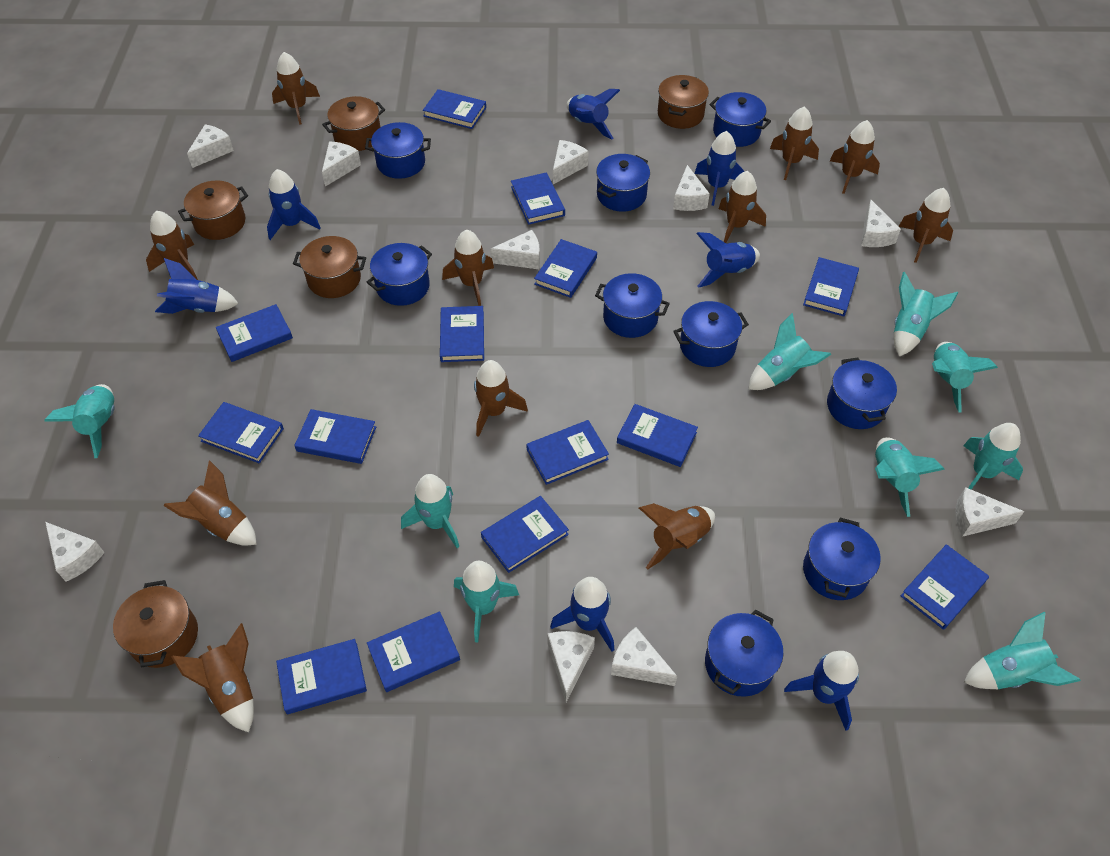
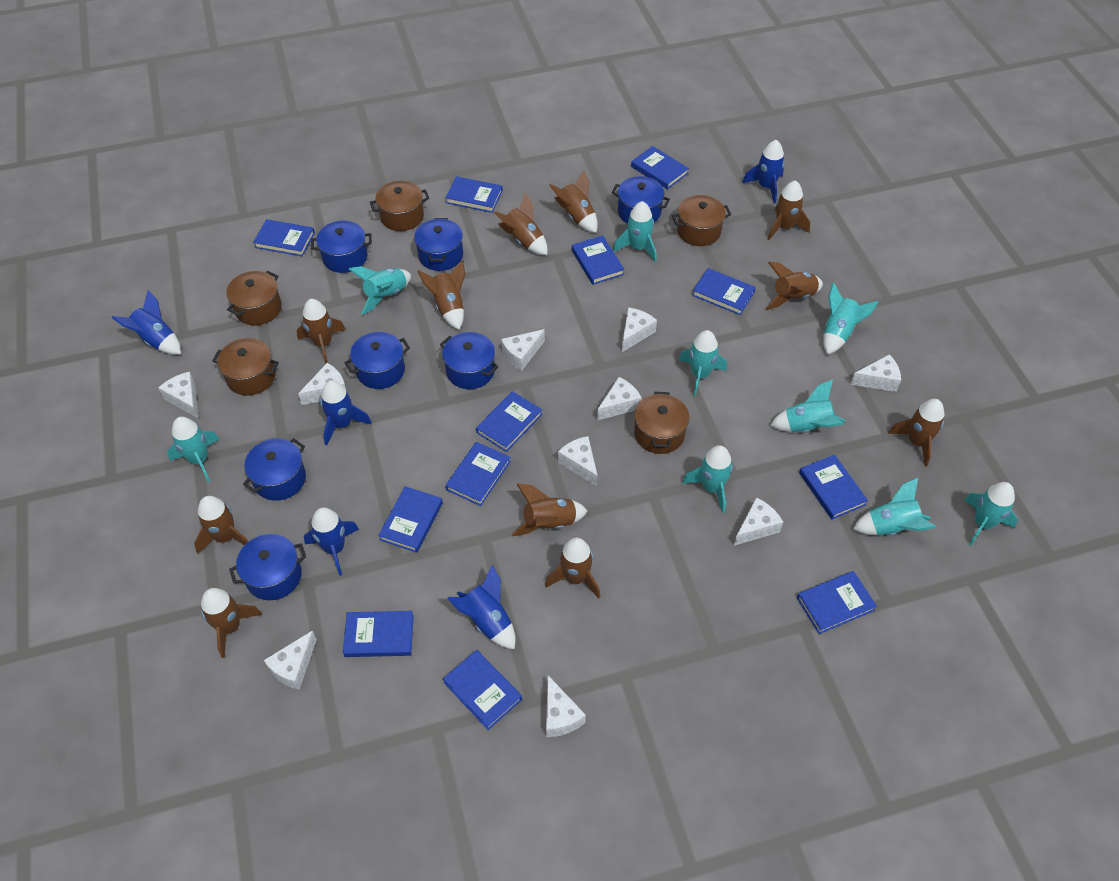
blue book: 14 -> 12
blue pot: 9 -> 7
blue rocket: 7 -> 5

